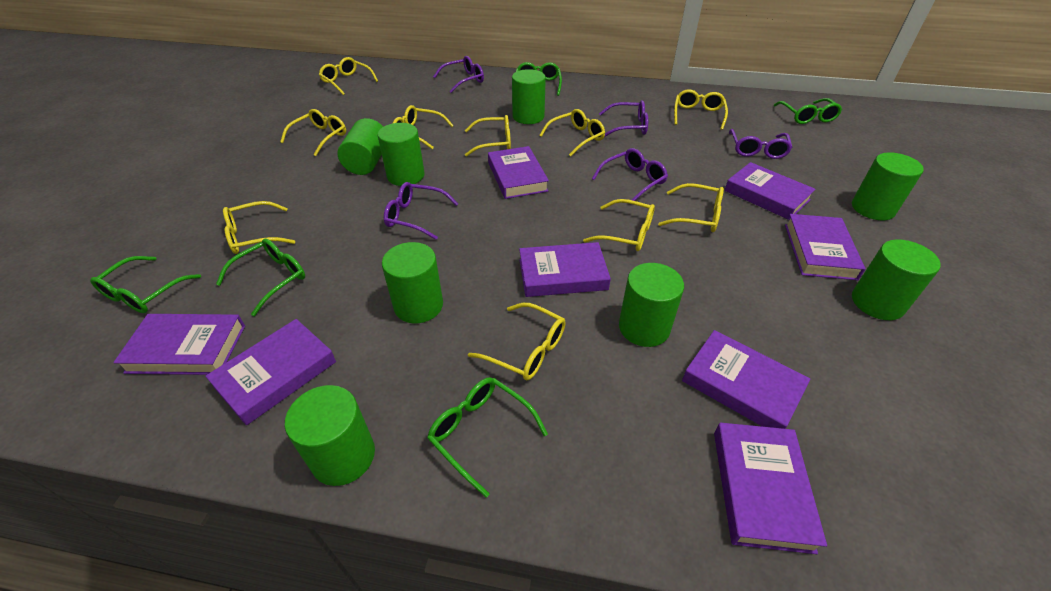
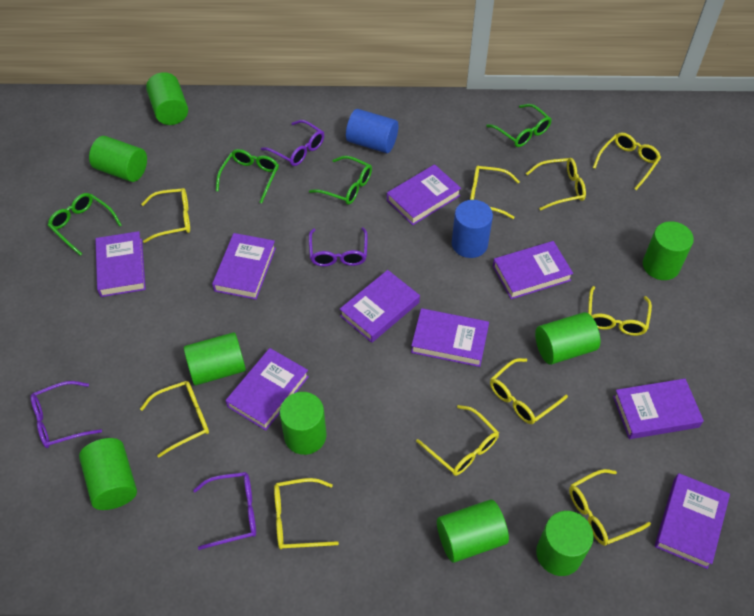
blue cylinder: 0 -> 2
green cylinder: 8 -> 9
green glasses: 5 -> 4
purple book: 8 -> 9
purple glasses: 5 -> 4

